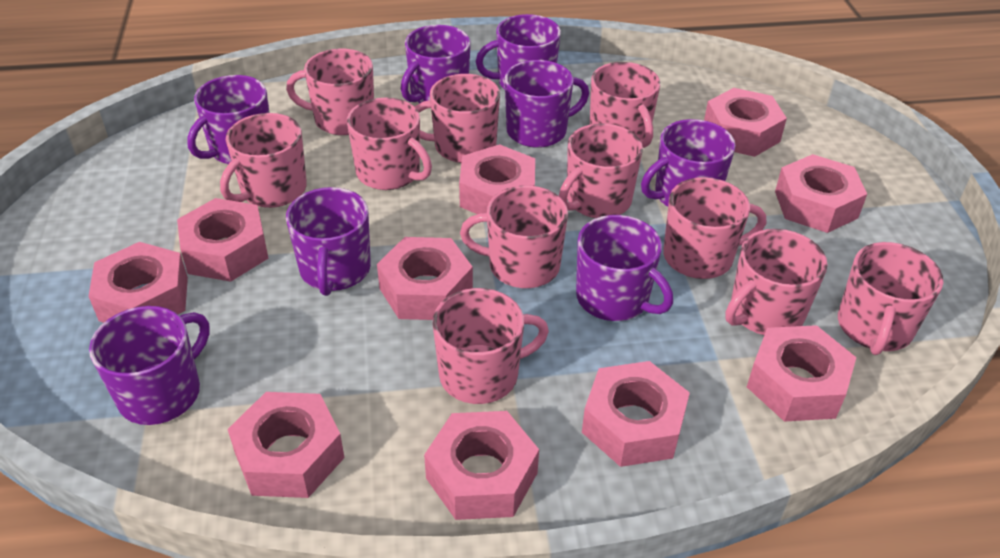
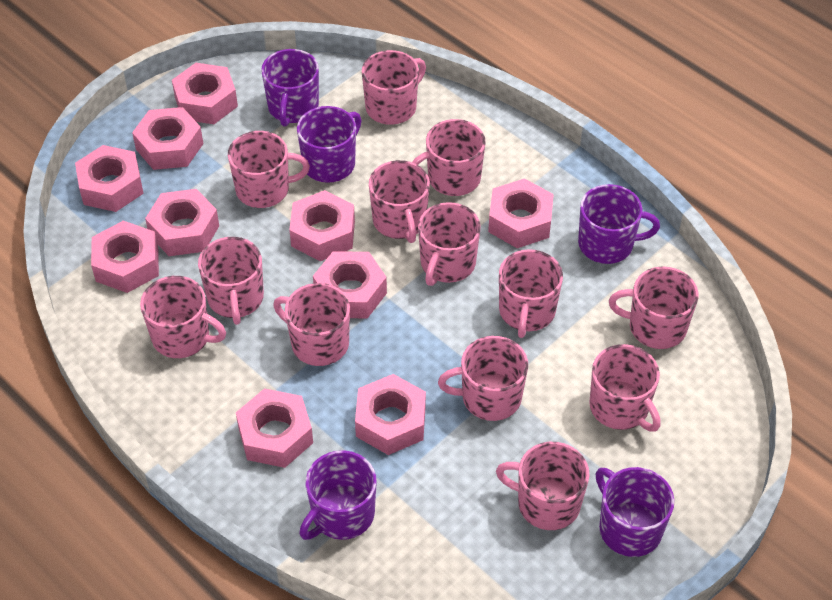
pink mug: 11 -> 13
purple mug: 8 -> 5

